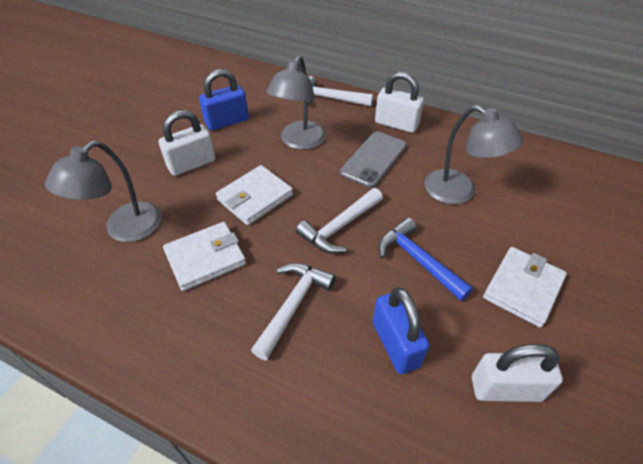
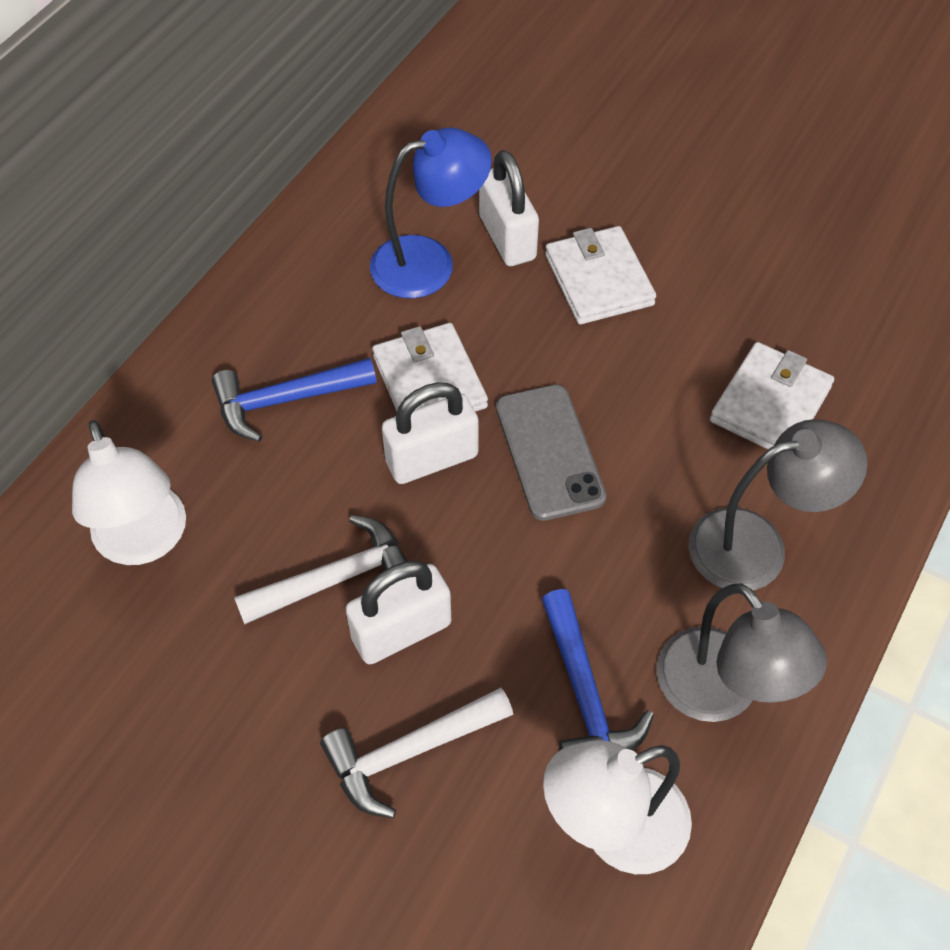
blue hammer: 1 -> 2
blue lamp: 0 -> 1
blue padlock: 2 -> 0
grey lamp: 3 -> 2
white hammer: 3 -> 2
white lamp: 0 -> 2

